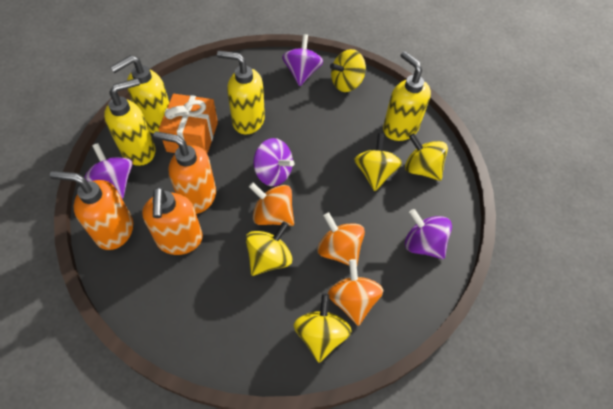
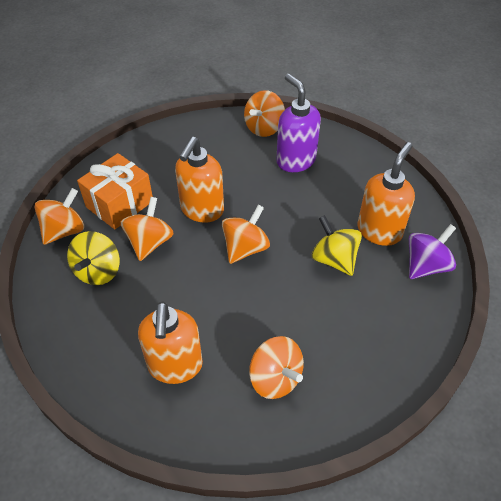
orange spinning top: 3 -> 5
purple soap dispenser: 0 -> 1
purple spinning top: 4 -> 1
yellow soap dispenser: 4 -> 0
yellow spinning top: 5 -> 2

